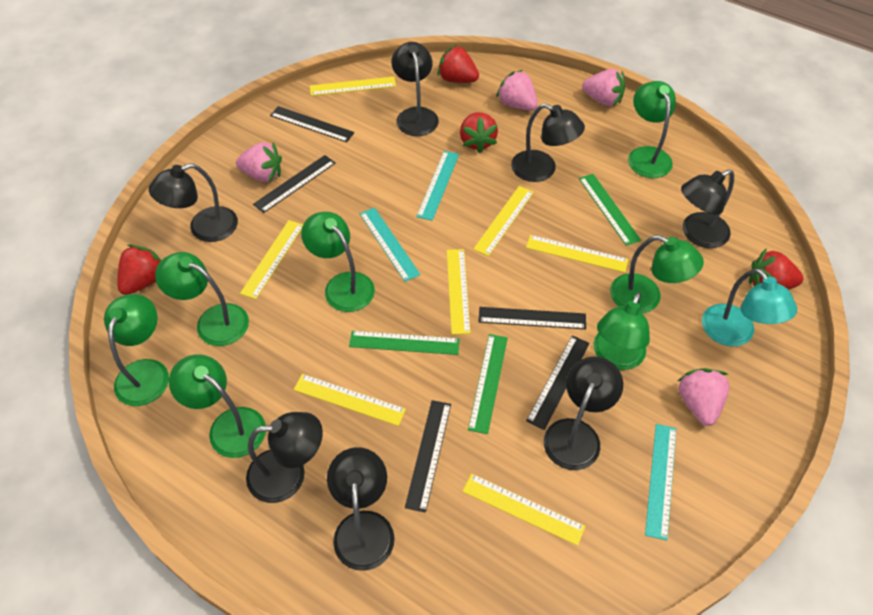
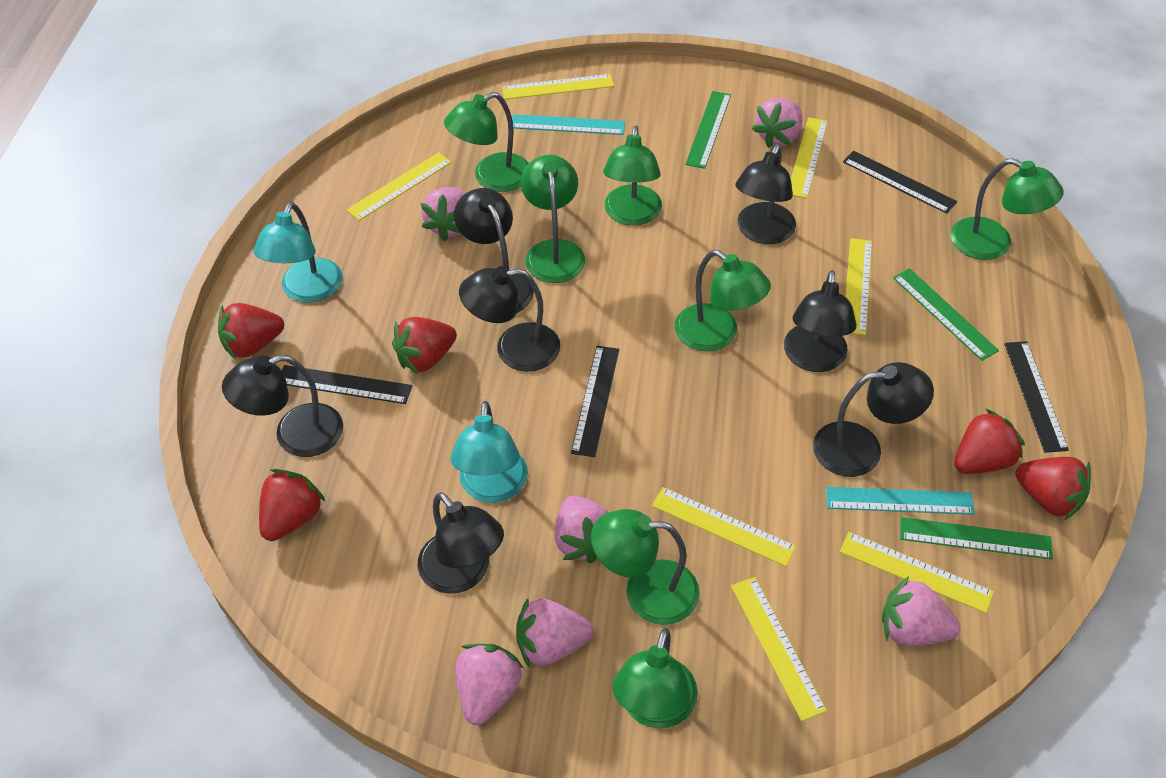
black ruler: 5 -> 4
pink strawberry: 4 -> 6
red strawberry: 4 -> 5
turquoise lamp: 1 -> 2
turquoise ruler: 3 -> 2

